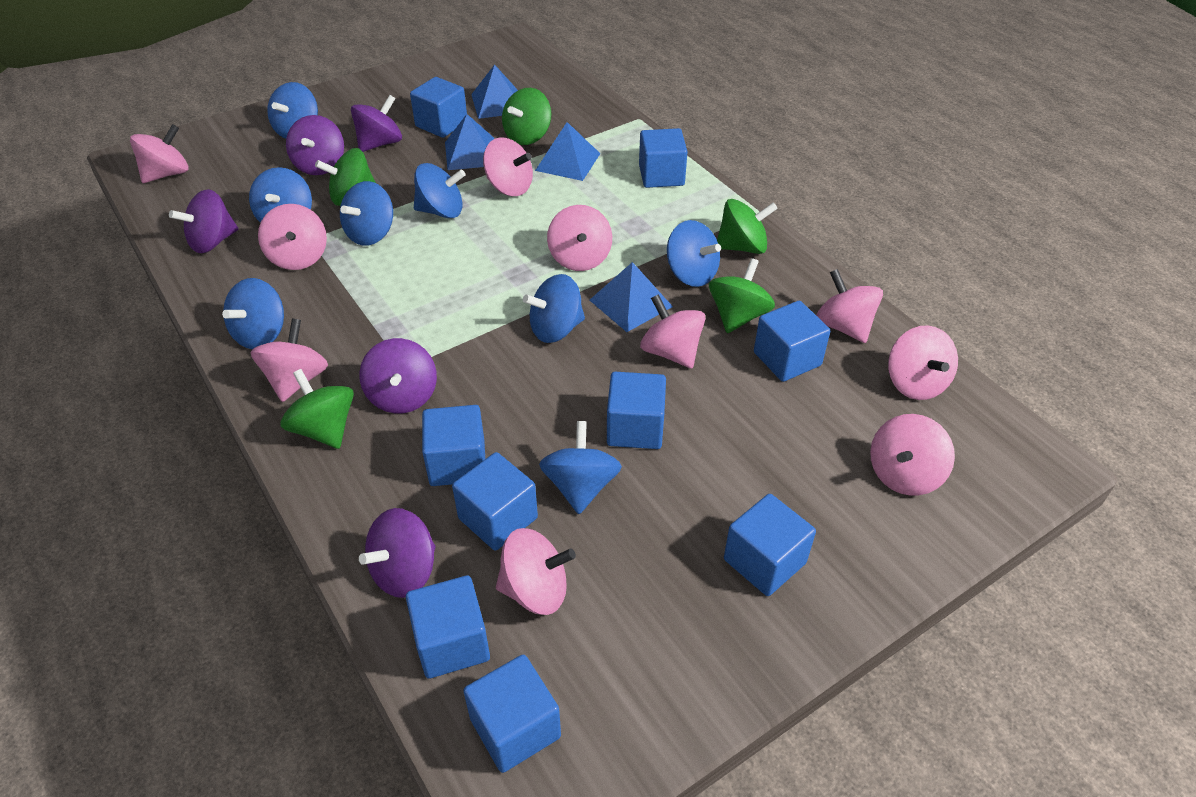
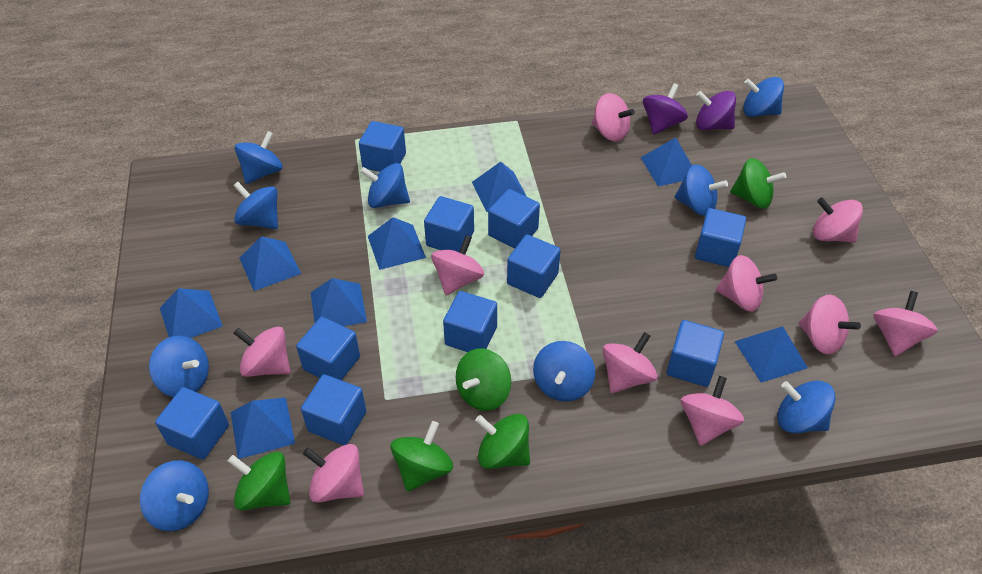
blue cube: 9 -> 10
blue pyramid: 4 -> 8
blue spinning top: 8 -> 9
purple spinning top: 5 -> 2

